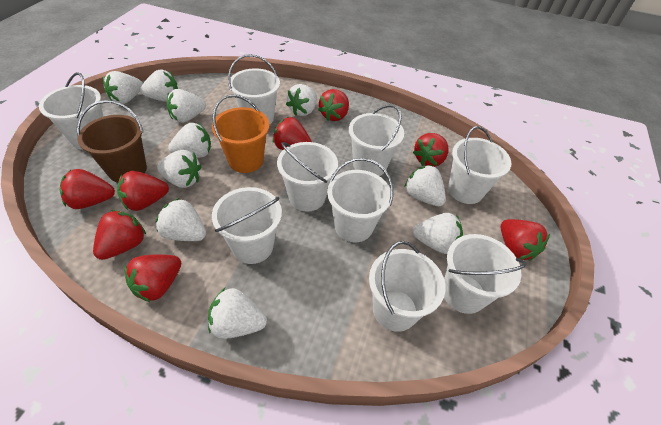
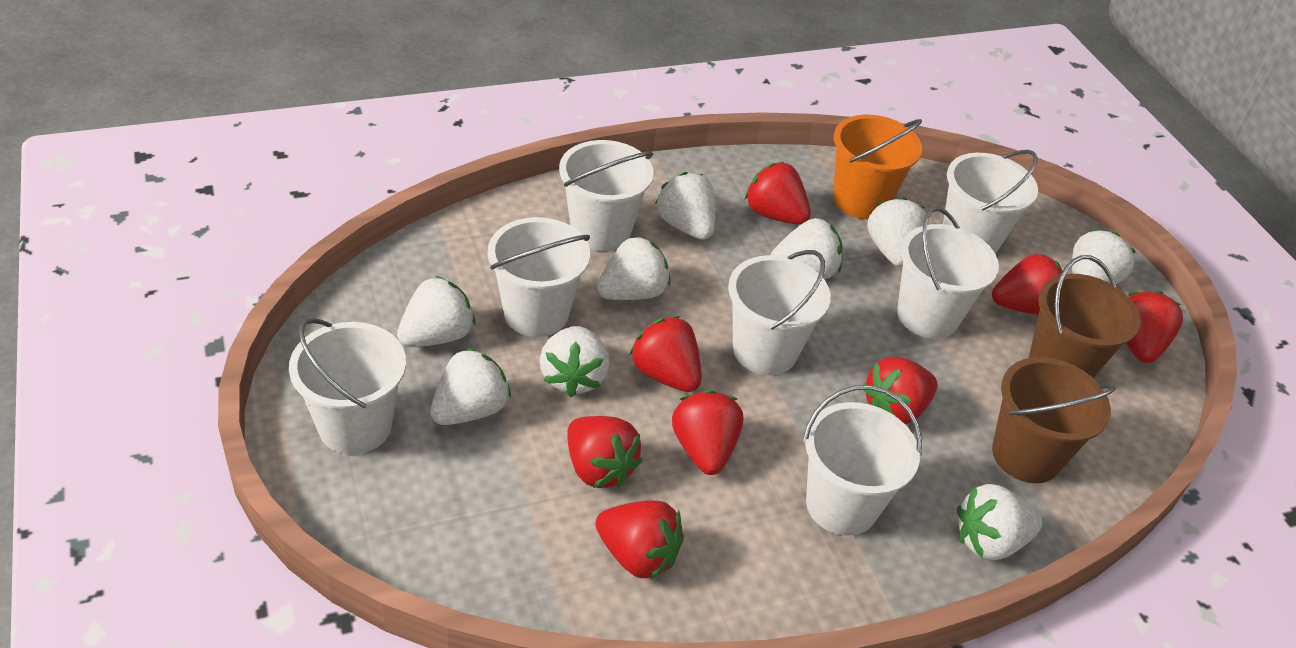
brown bucket: 1 -> 2
white bucket: 9 -> 7
white strawberry: 10 -> 9

